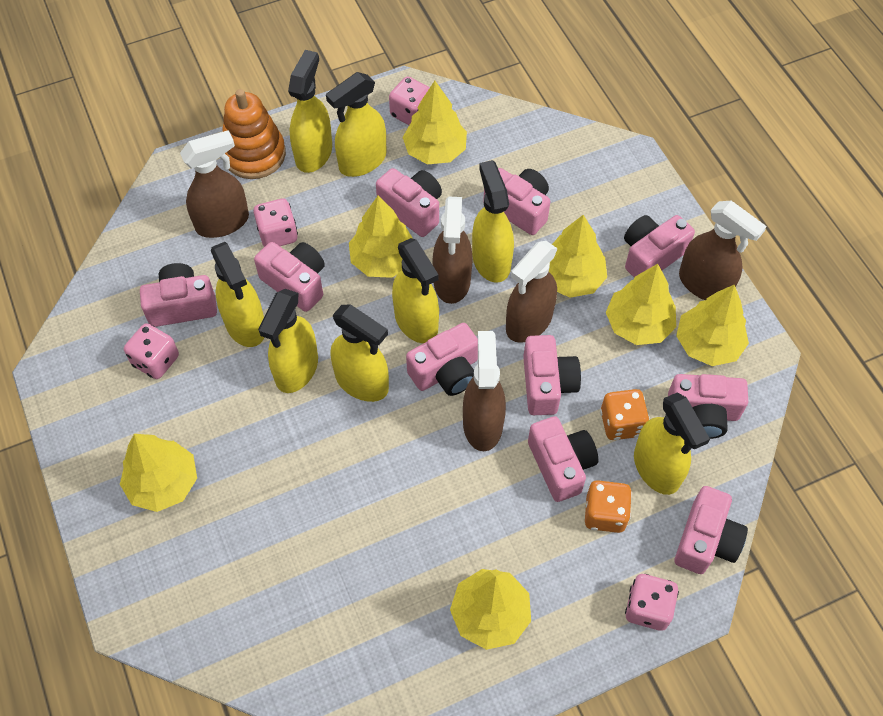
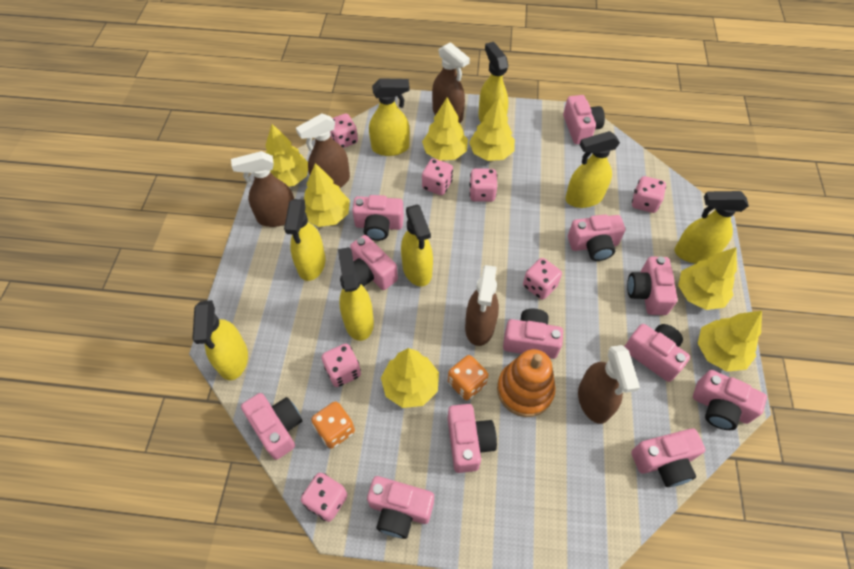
pink camera: 10 -> 12
pink dice: 4 -> 7

